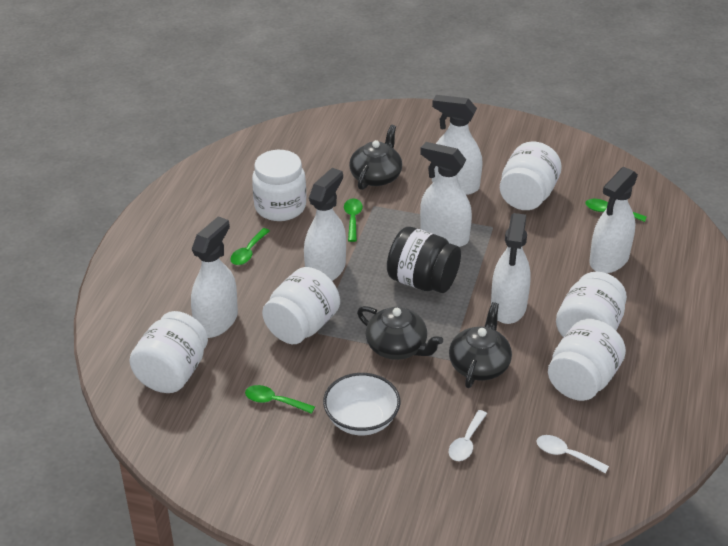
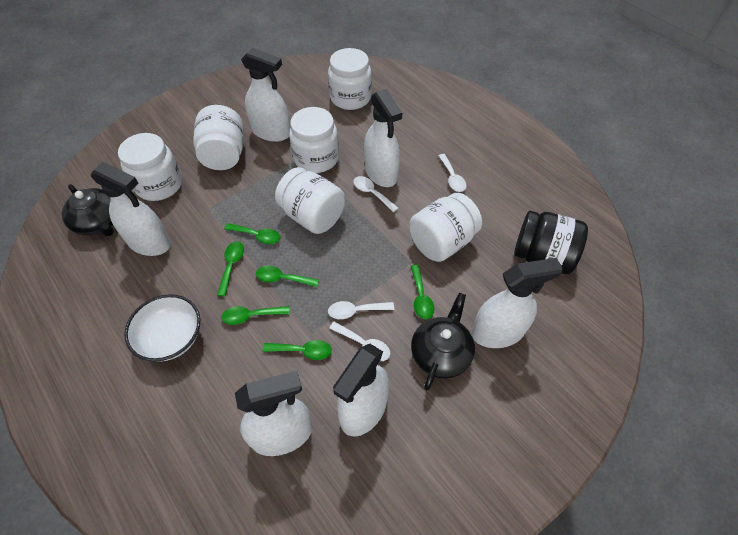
black teapot: 3 -> 2
green spoon: 4 -> 6
white spoon: 2 -> 4

